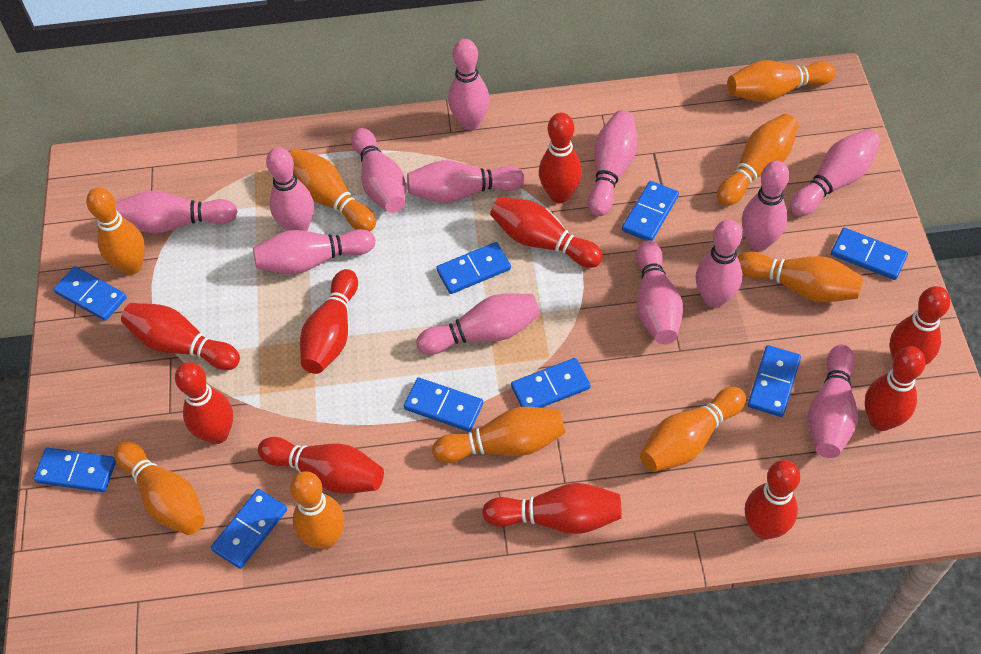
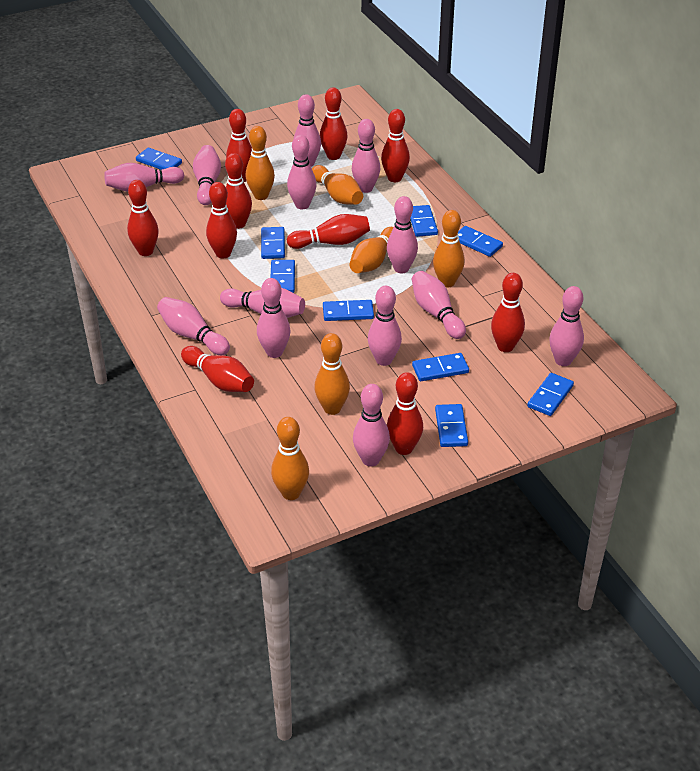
orange bowling pin: 9 -> 6

